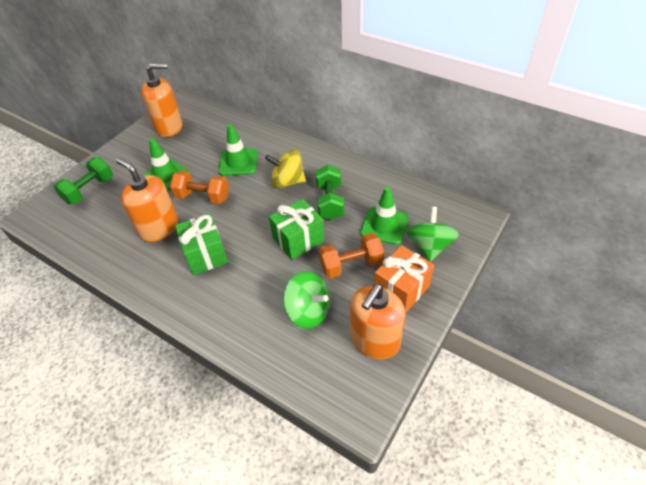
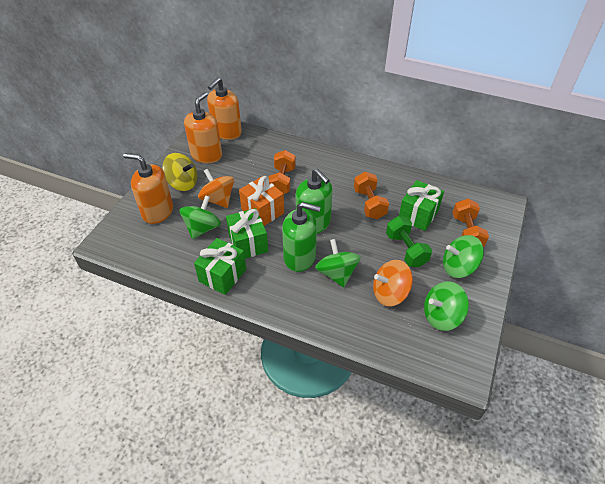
green dumbbell: 2 -> 1
green gift: 2 -> 3
green soap dispenser: 0 -> 2
green spinning top: 2 -> 4
green traffic cone: 3 -> 0
orange dumbbell: 2 -> 3
orange spinning top: 0 -> 2

